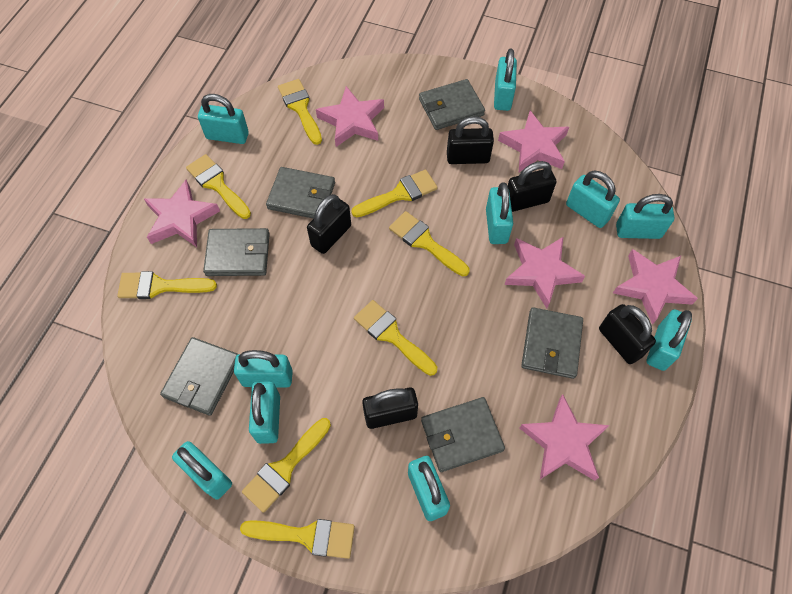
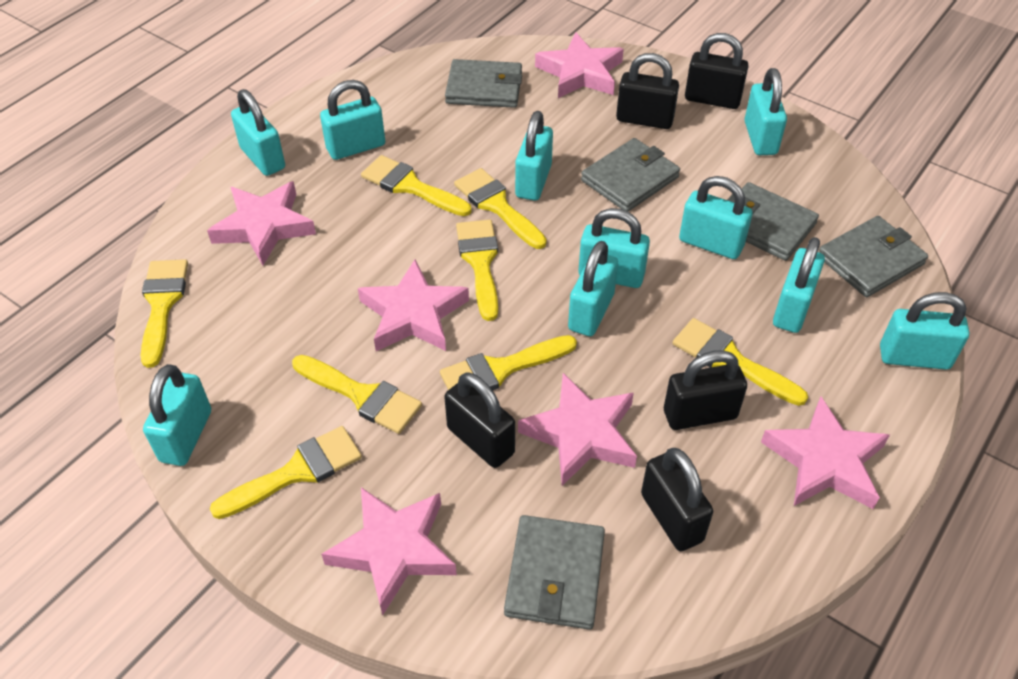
grey wallet: 6 -> 5

